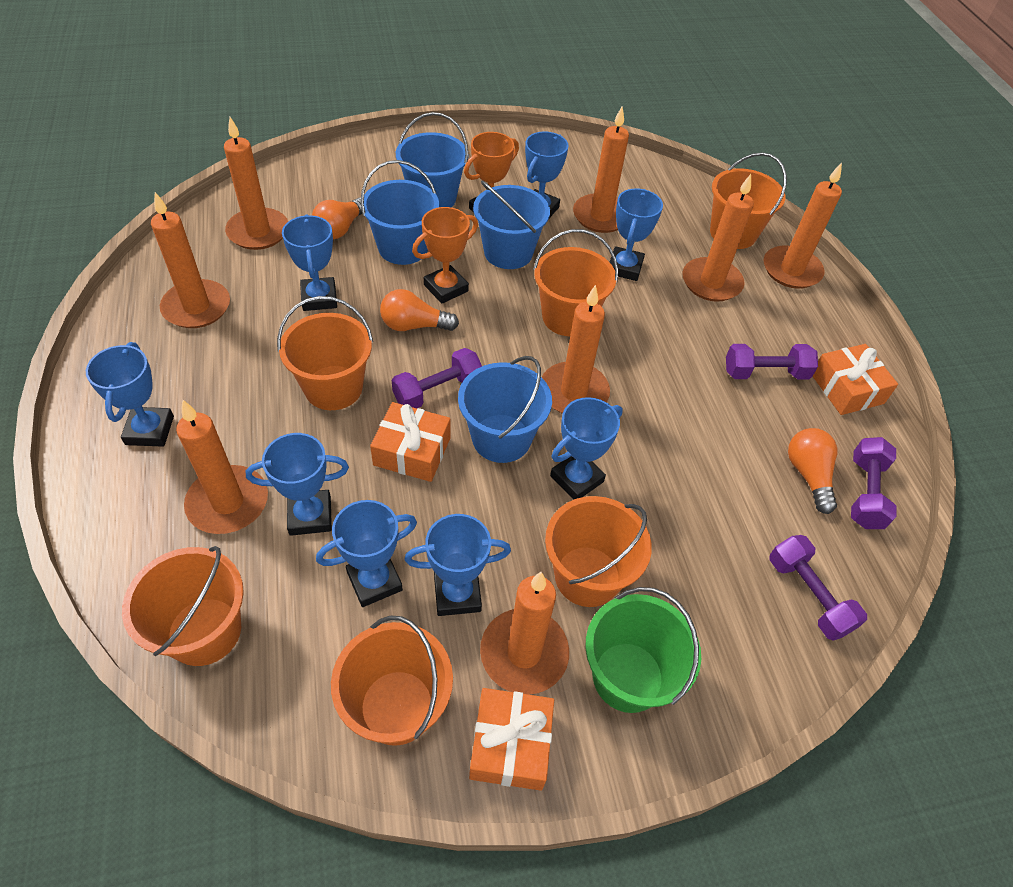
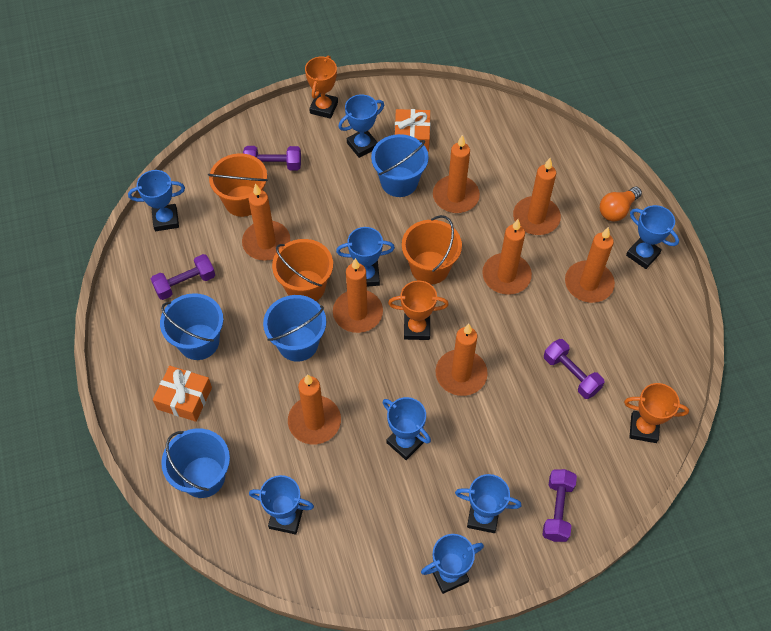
green bucket: 1 -> 0
orange bucket: 6 -> 3
orange gift: 3 -> 2
orange light bulb: 3 -> 1
orange trophy: 2 -> 3

